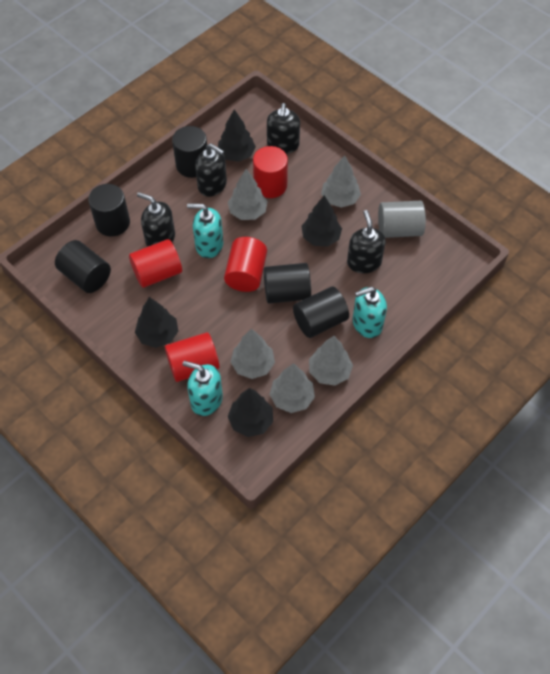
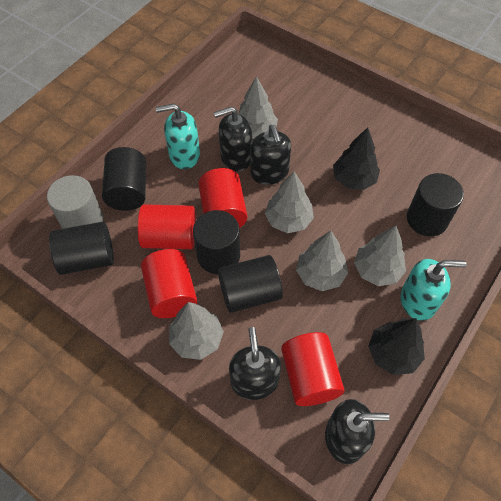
black tree: 4 -> 2
turquoise soap dispenser: 3 -> 2

